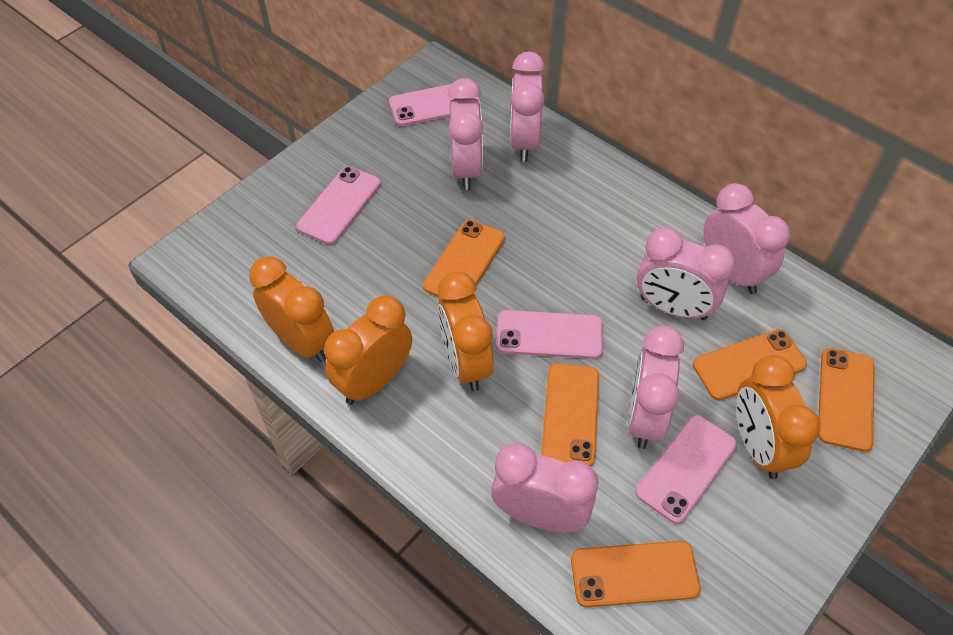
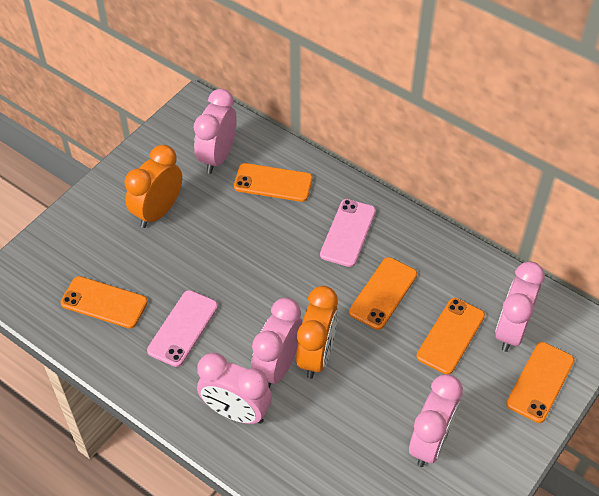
orange clock: 4 -> 2
pink clock: 6 -> 5
pink phone: 4 -> 2

